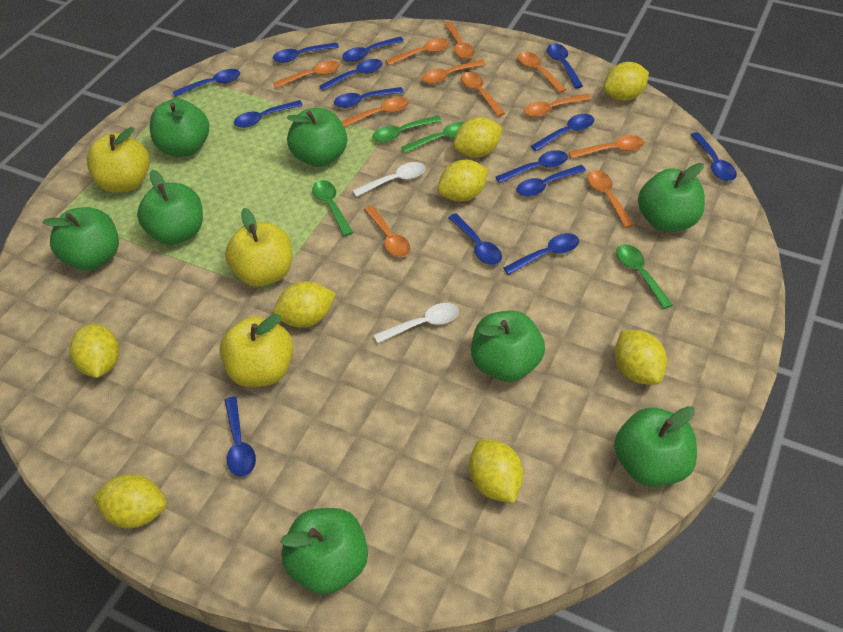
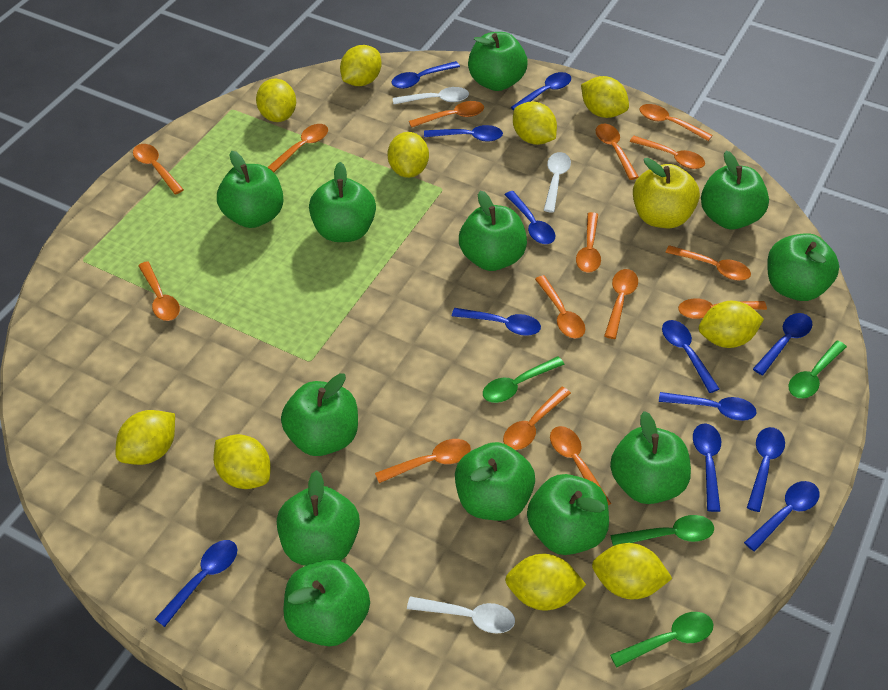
blue spoon: 14 -> 12
green apple: 8 -> 12
orange spoon: 11 -> 15
white spoon: 2 -> 3
yellow apple: 3 -> 1
yellow lemon: 8 -> 10

